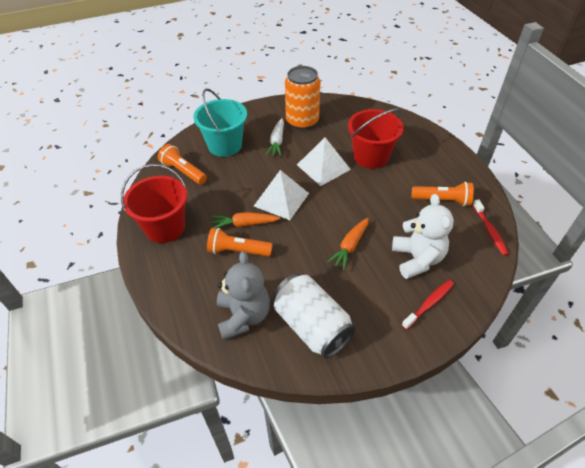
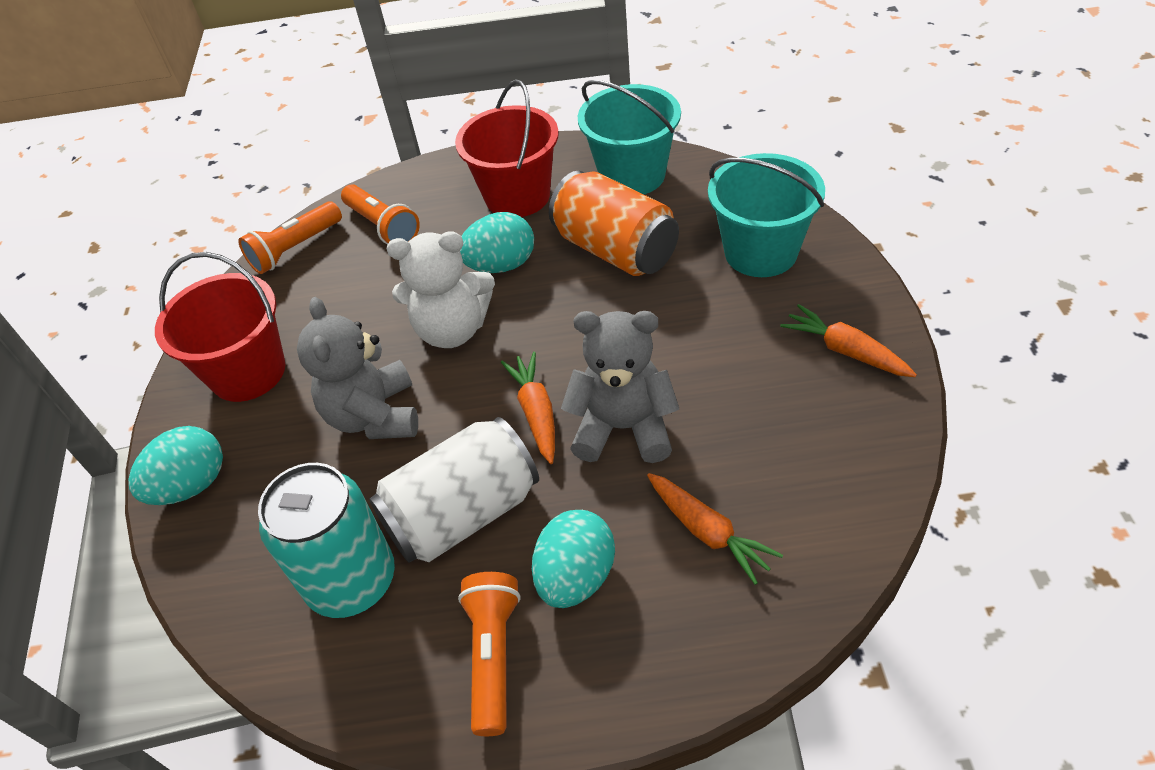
grey teddy bear: 1 -> 2
orange carrot: 2 -> 3
red toothbrush: 2 -> 0
turquoise bucket: 1 -> 2
turquoise can: 0 -> 1
turquoise egg: 0 -> 3
white carrot: 1 -> 0
white pyramid: 2 -> 0

